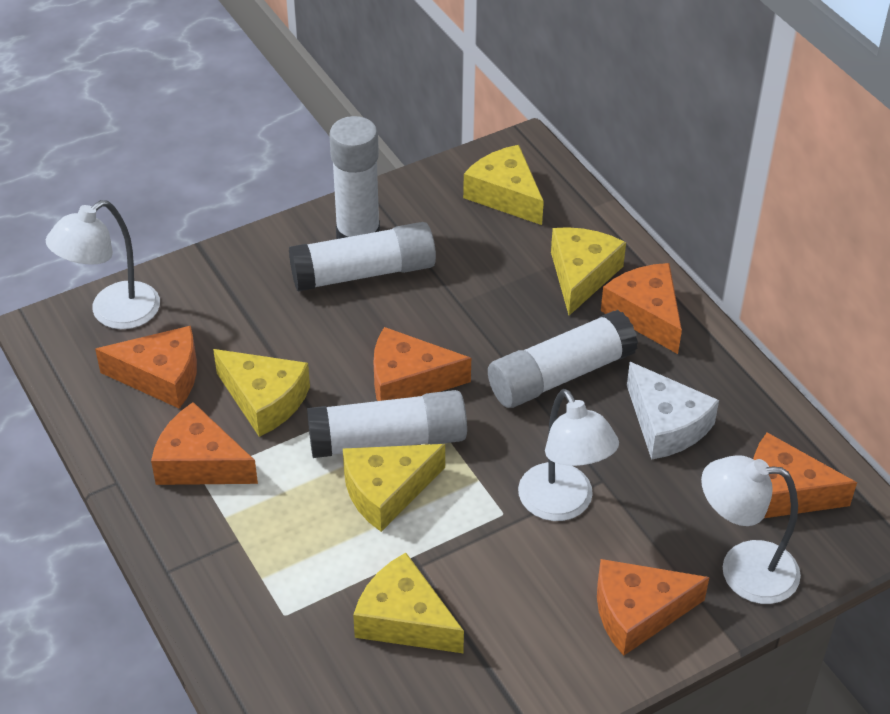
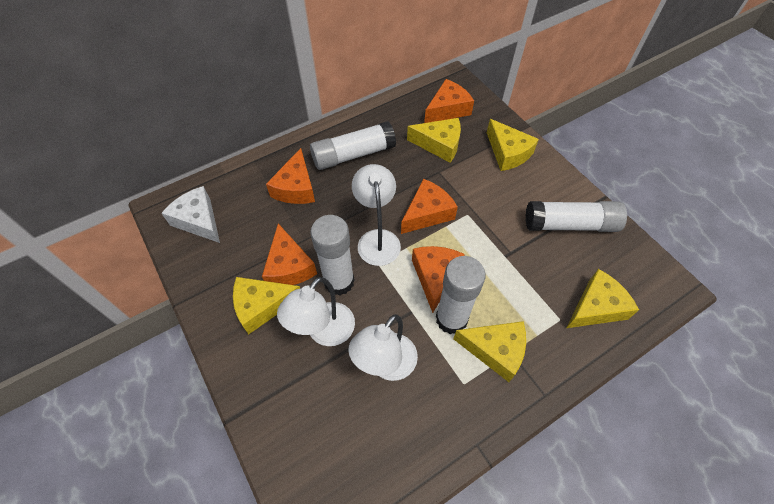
orange cheese: 6 -> 5

